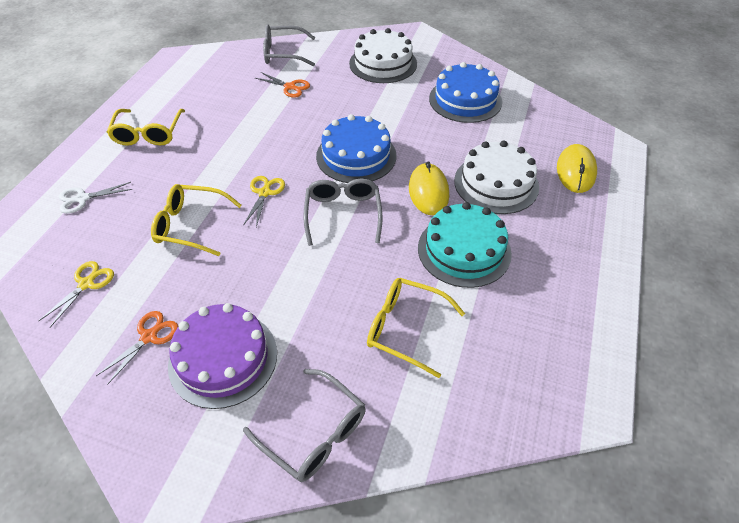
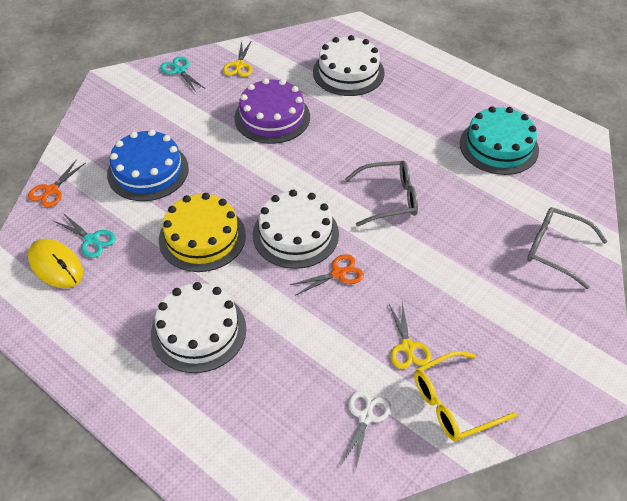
blue cake: 2 -> 1
grey glasses: 3 -> 2
turquoise scissors: 0 -> 2
white cake: 2 -> 3
yellow cake: 0 -> 1
yellow glasses: 3 -> 1
yellow mouse: 2 -> 1

